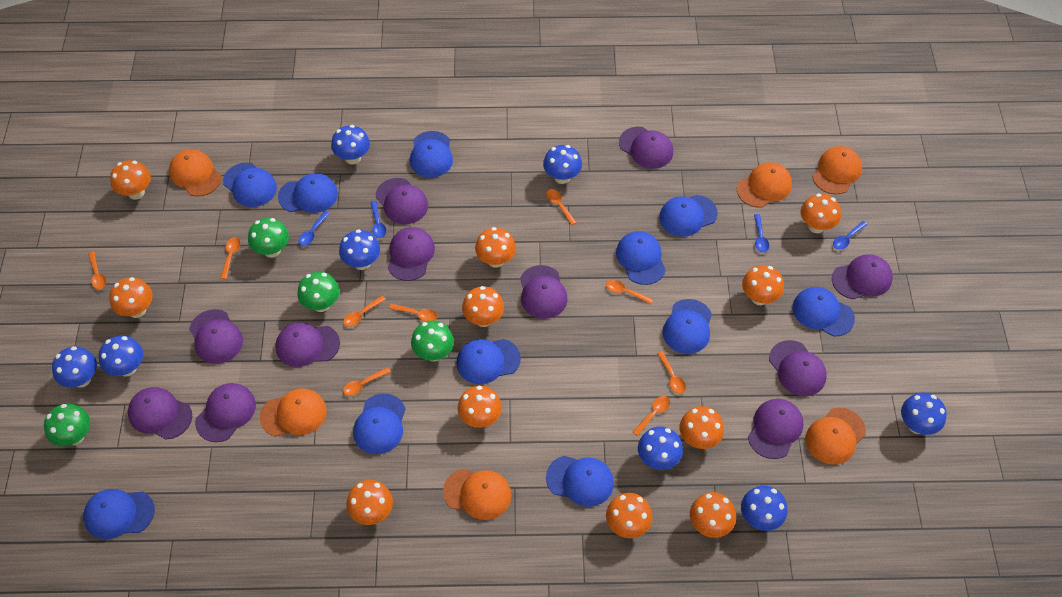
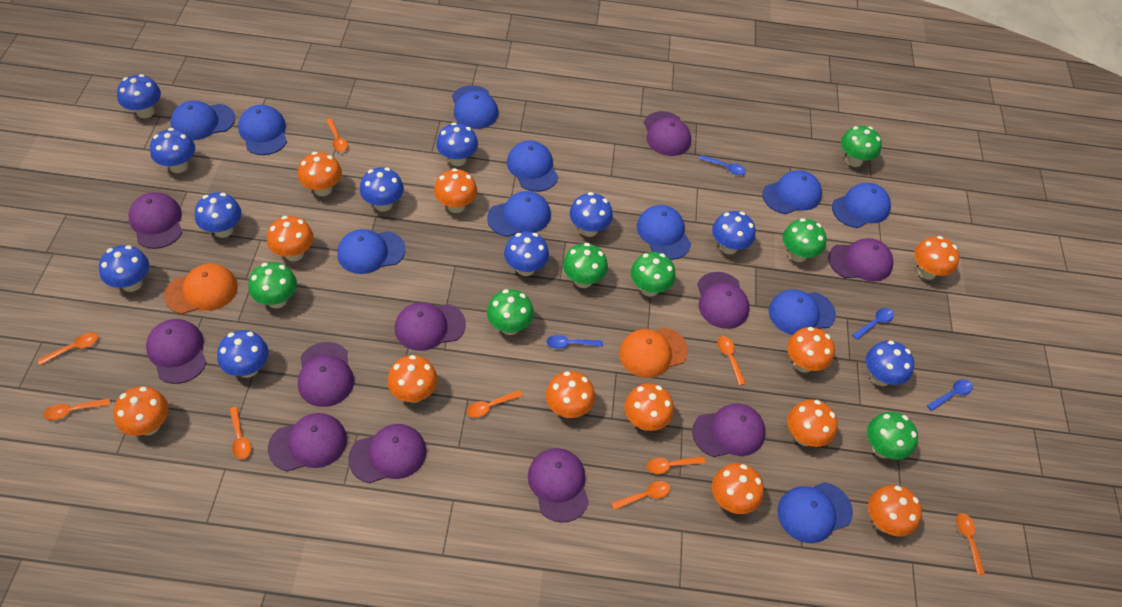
blue mushroom: 8 -> 11
green mushroom: 4 -> 7
orange cap: 6 -> 2
orange mushroom: 11 -> 12

